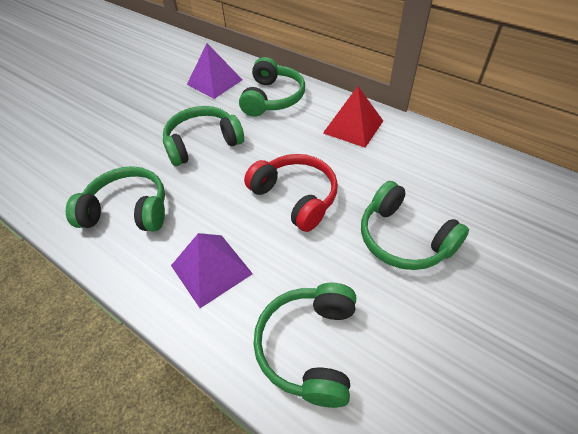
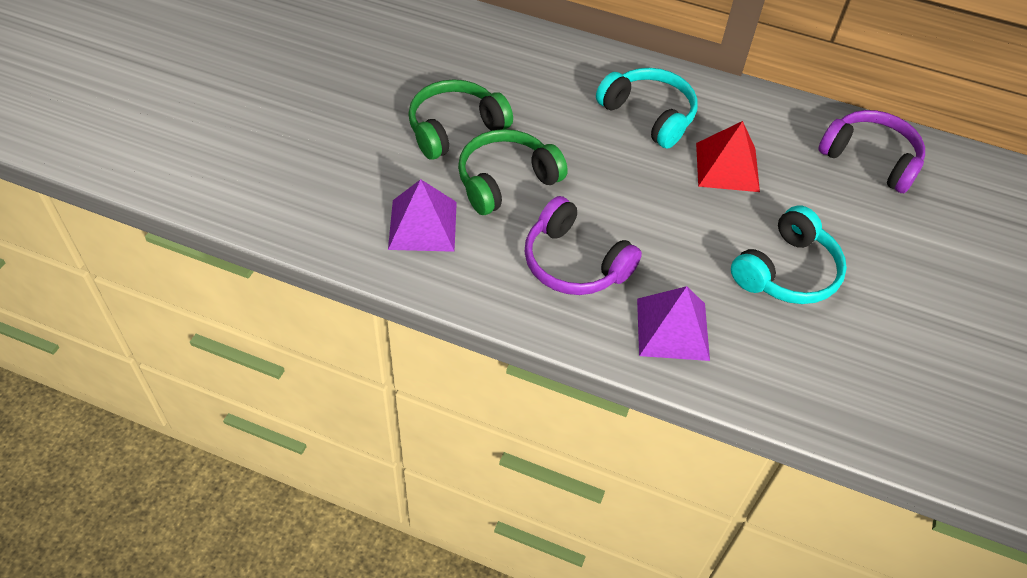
green headphones: 5 -> 2
purple headphones: 0 -> 2
red headphones: 1 -> 0
turquoise headphones: 0 -> 2

